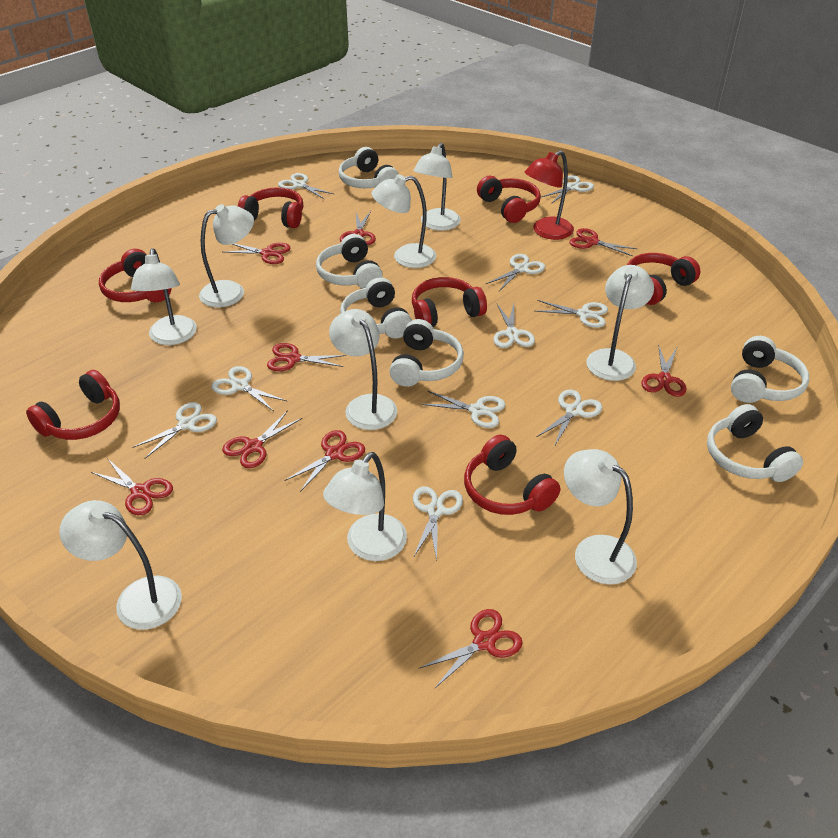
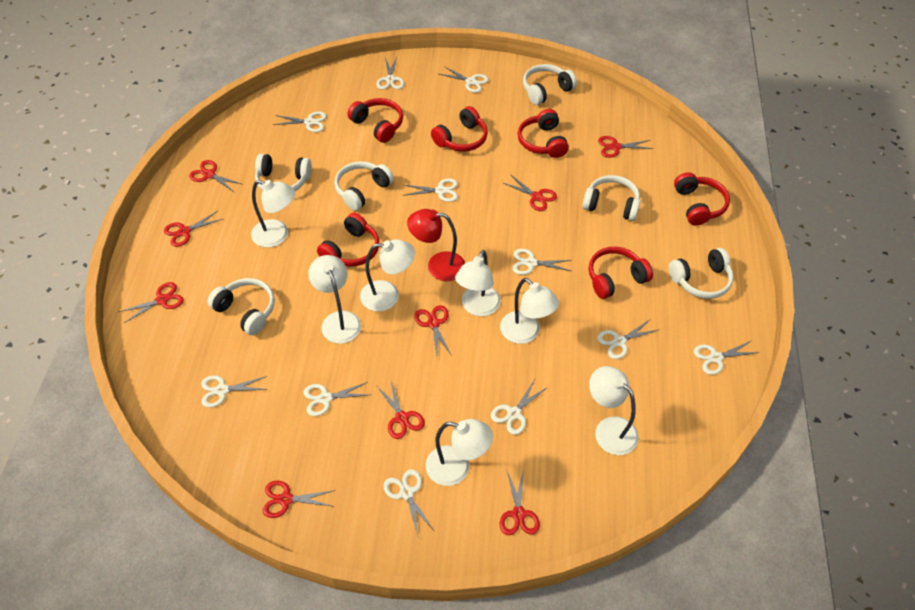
red headphones: 7 -> 6
white lamp: 9 -> 7
white scissors: 10 -> 11

